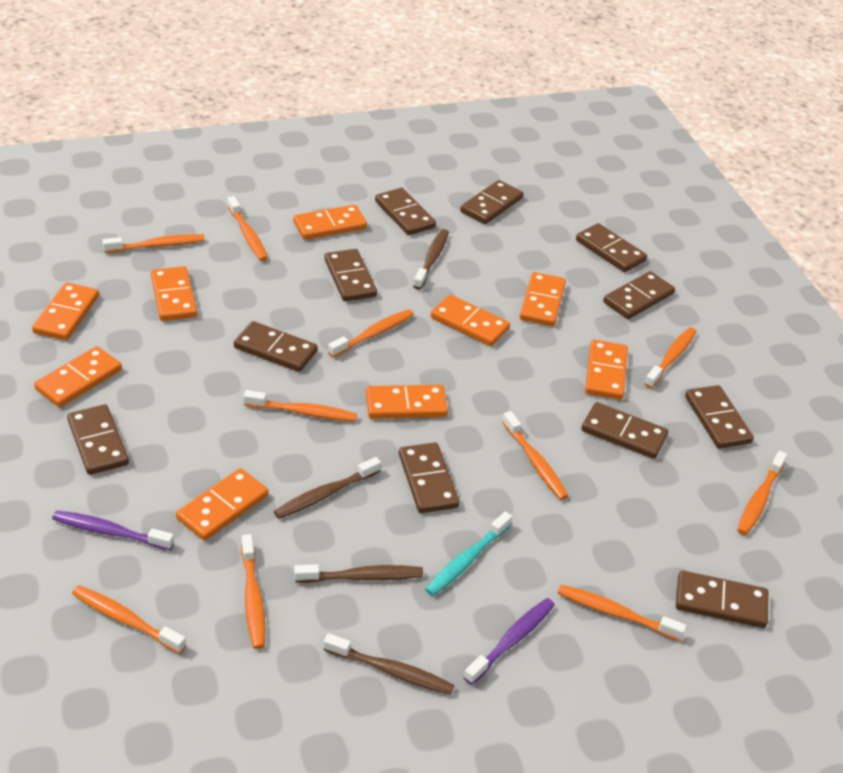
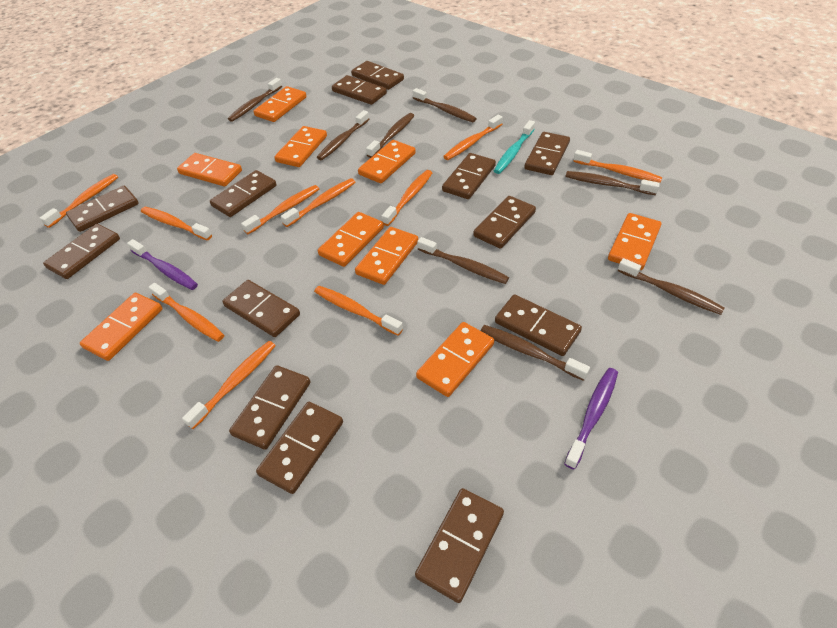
brown domino: 11 -> 13
brown toothbrush: 4 -> 8

